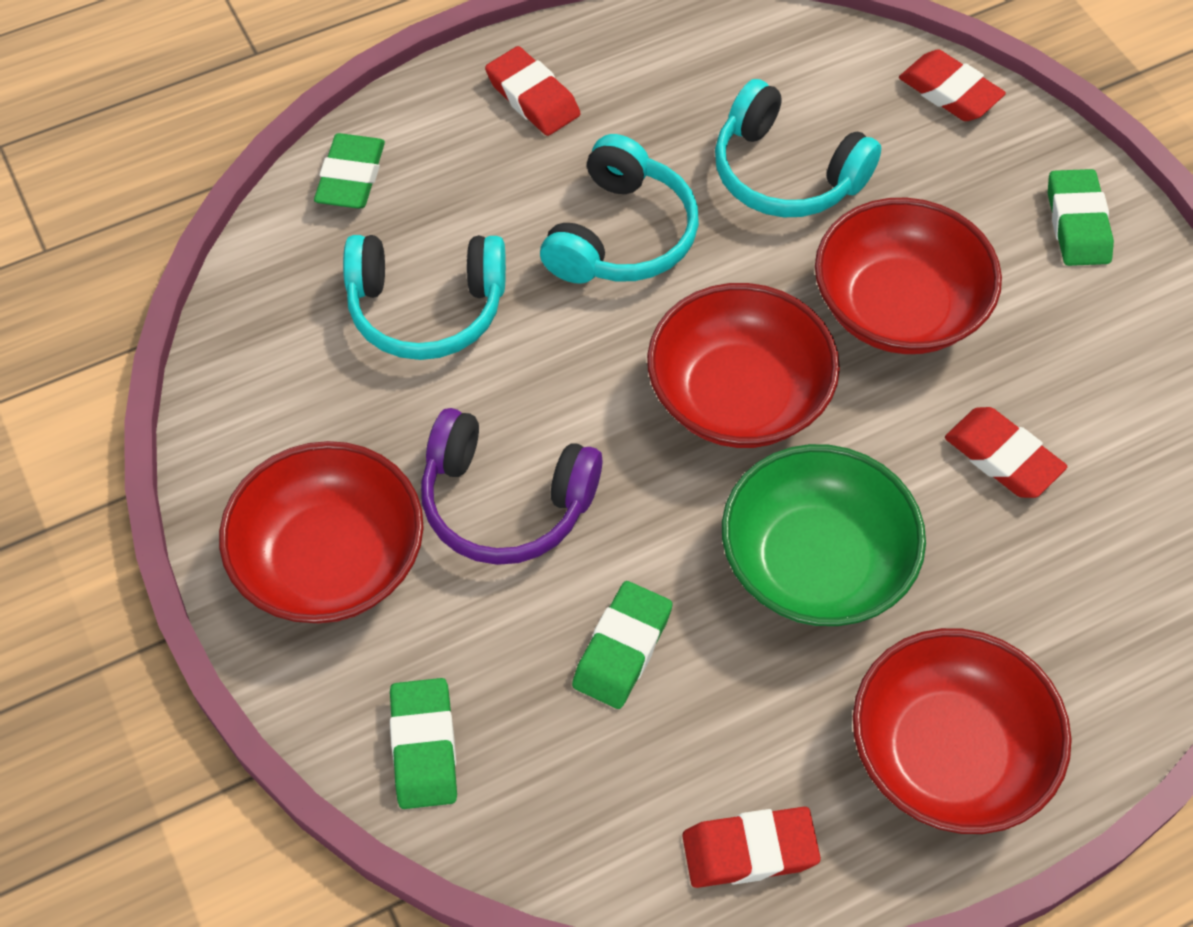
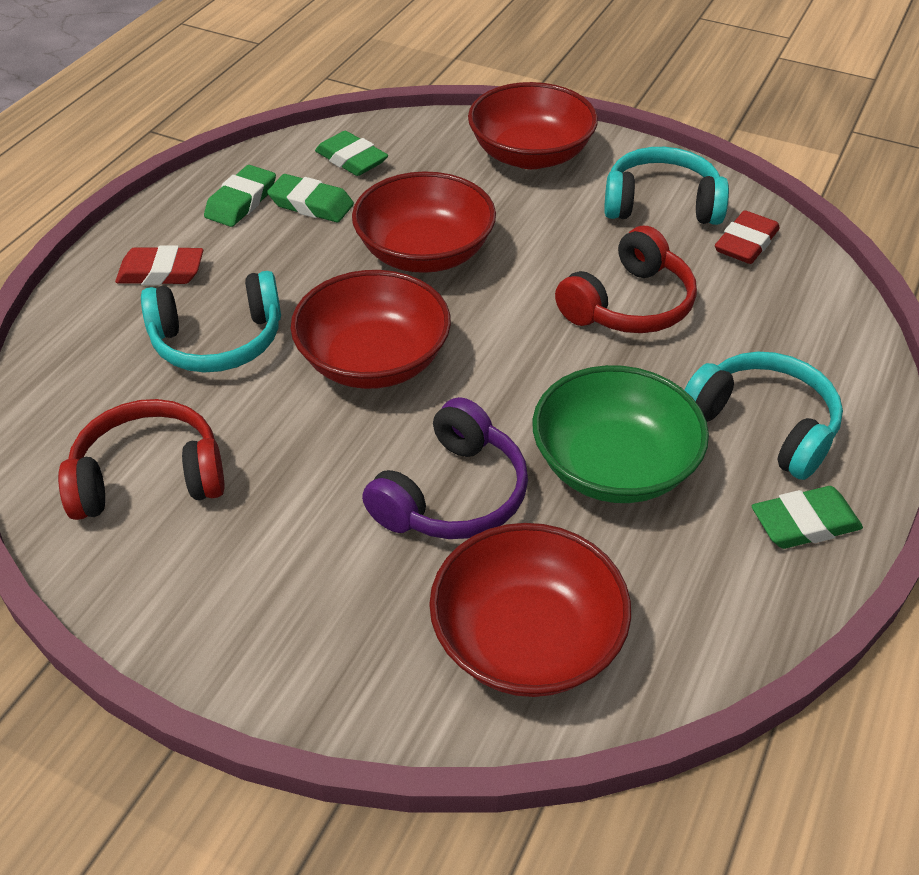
red eraser: 4 -> 2
red headphones: 0 -> 2

